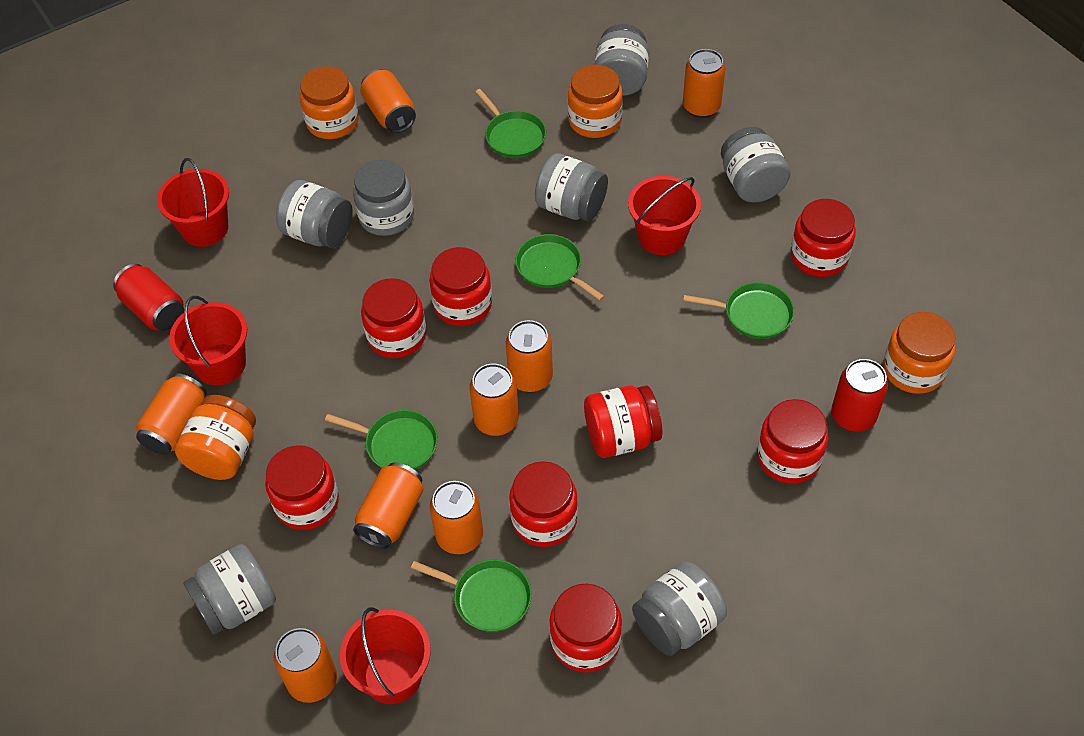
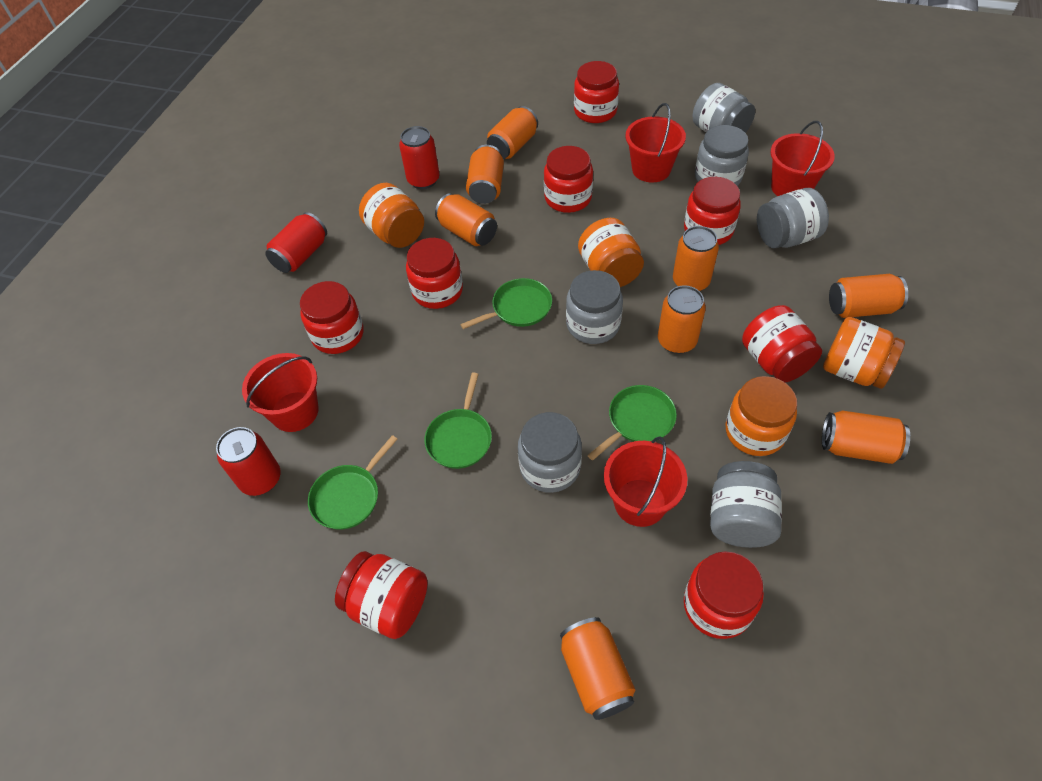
green pan: 5 -> 4
grey jar: 7 -> 6
red can: 2 -> 3

